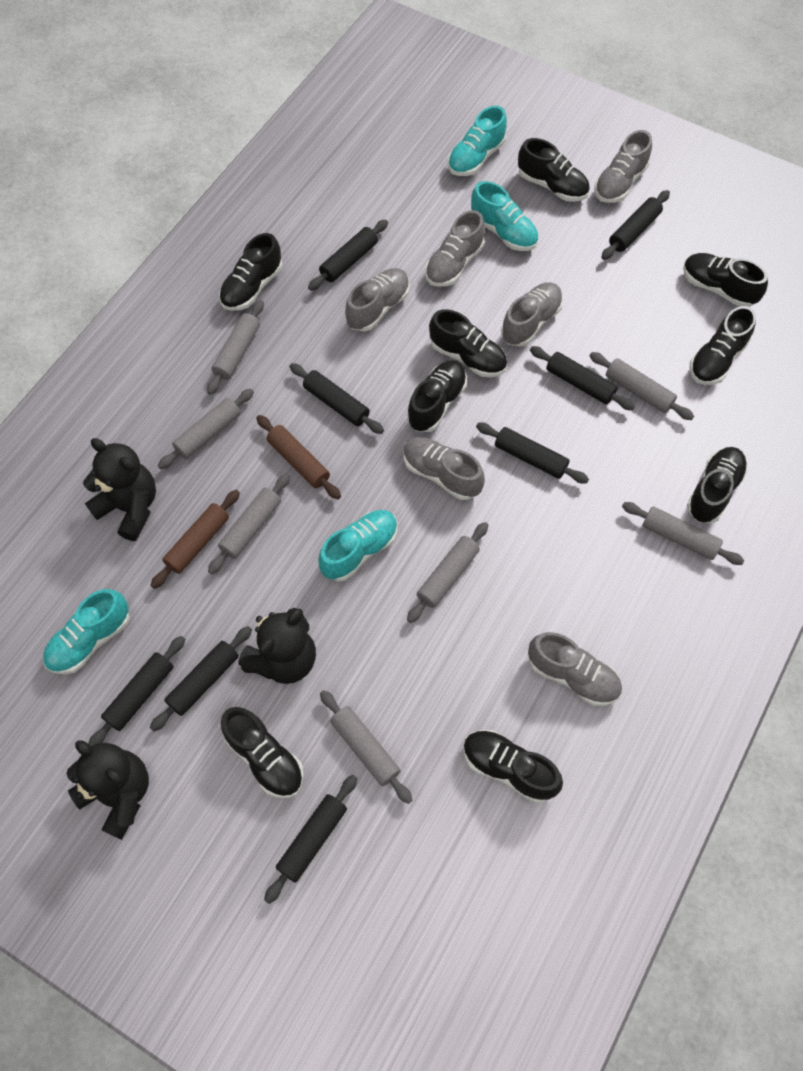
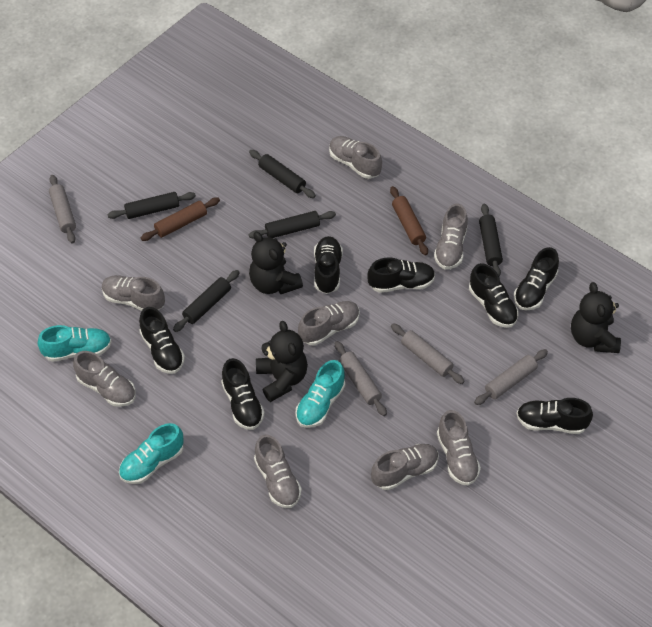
black rolling pin: 8 -> 5
black shoe: 9 -> 7
grey rolling pin: 7 -> 4
grey shoe: 6 -> 8
turquoise shoe: 4 -> 3

